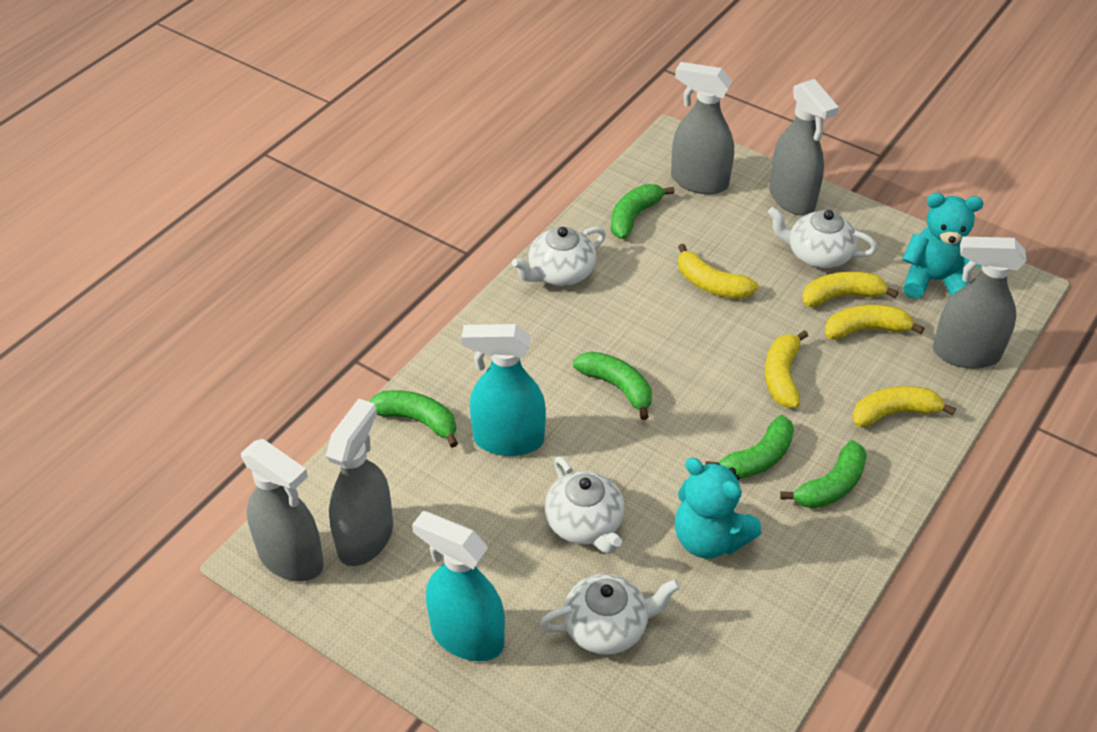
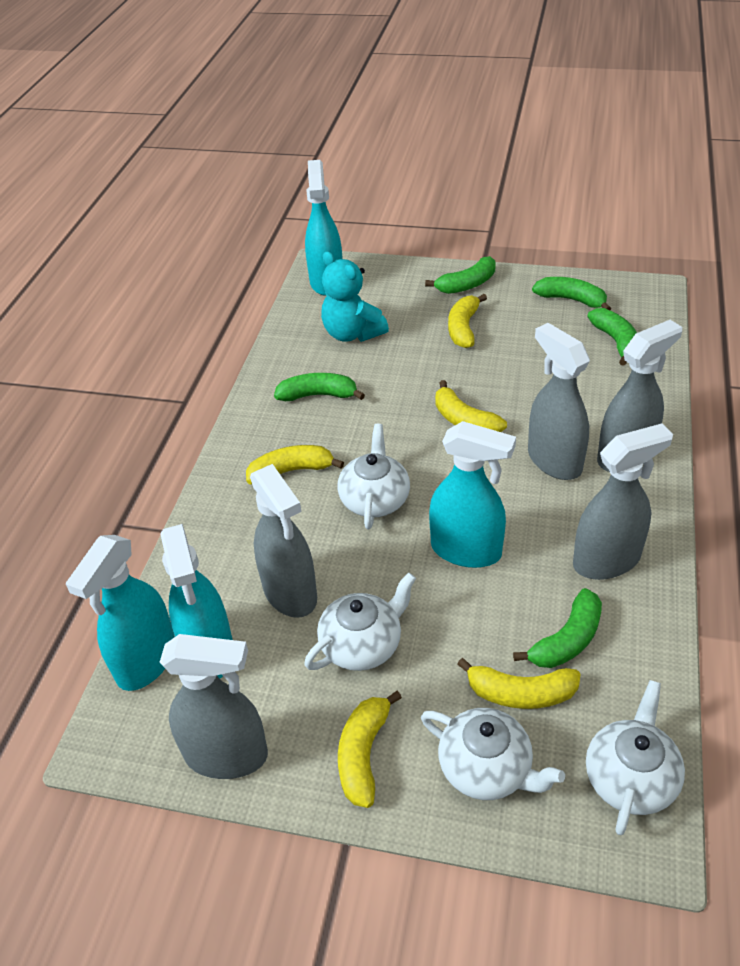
turquoise spray bottle: 2 -> 4
turquoise teddy bear: 2 -> 1

